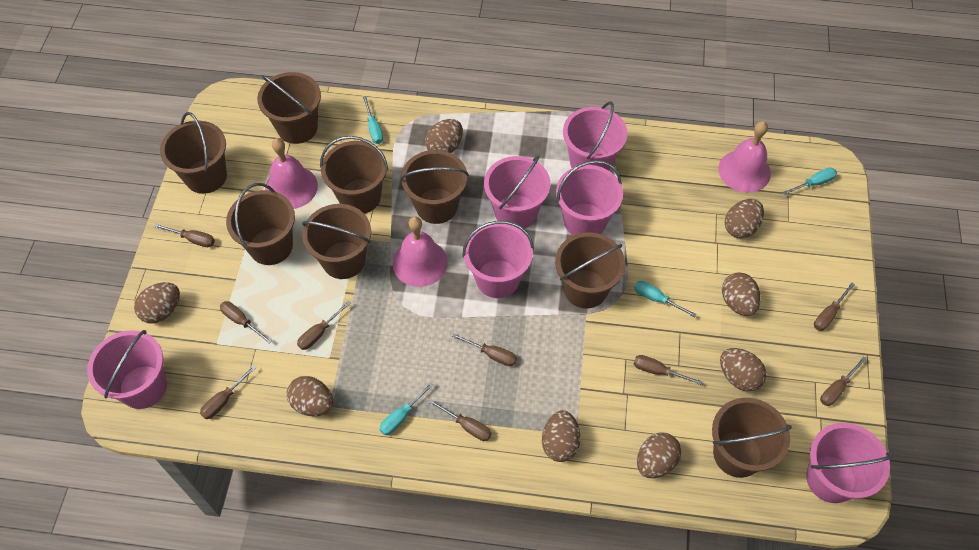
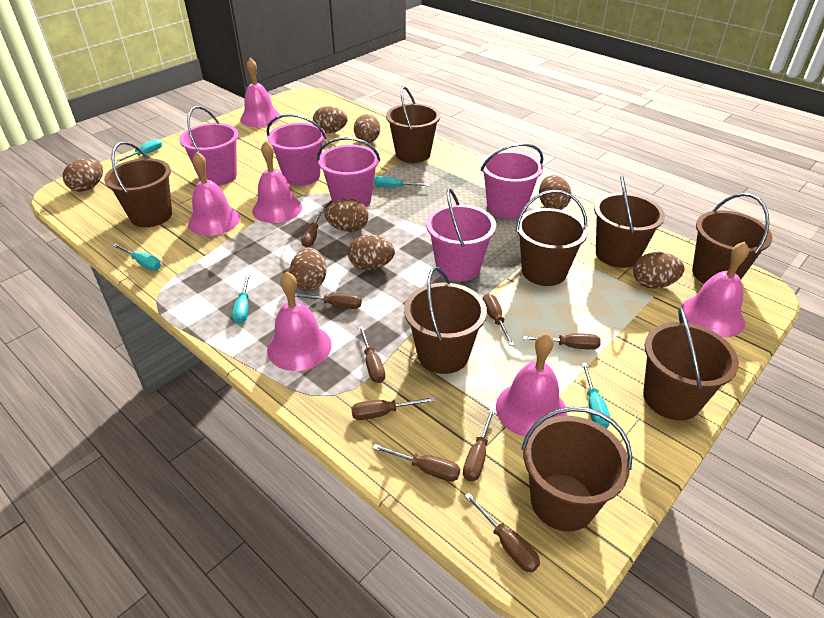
pink bell: 3 -> 6
pink bucket: 6 -> 5
turquoise screwdriver: 4 -> 5

